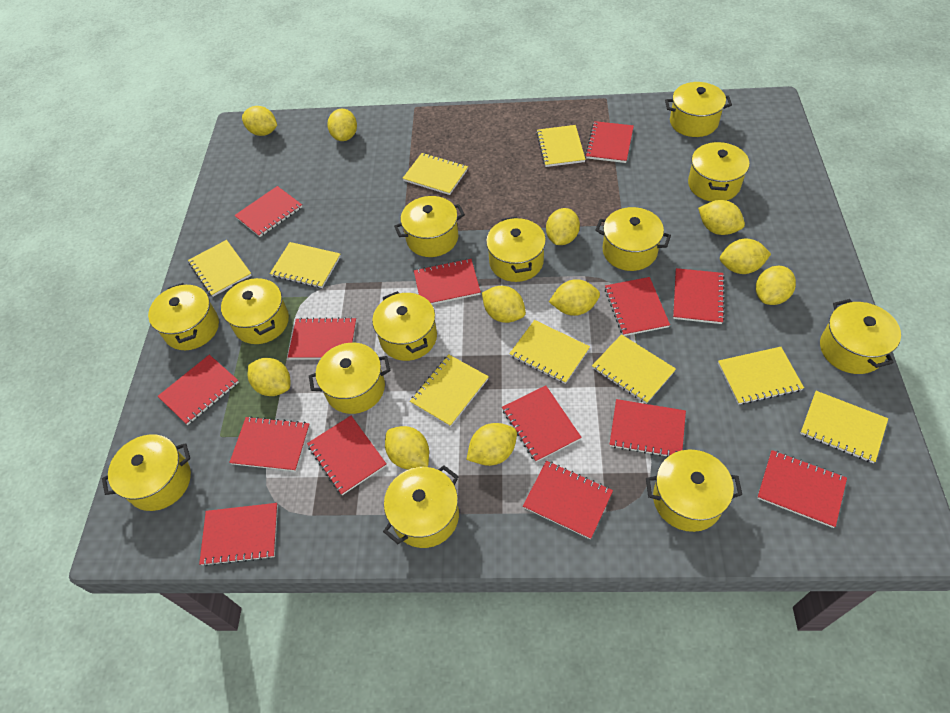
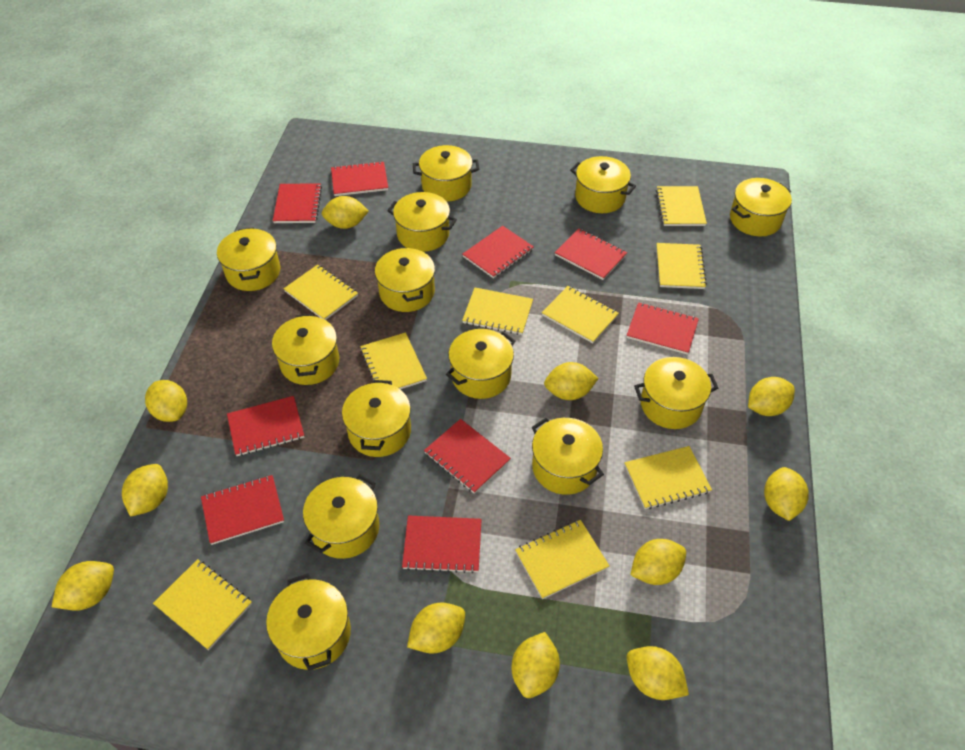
red notebook: 14 -> 9

